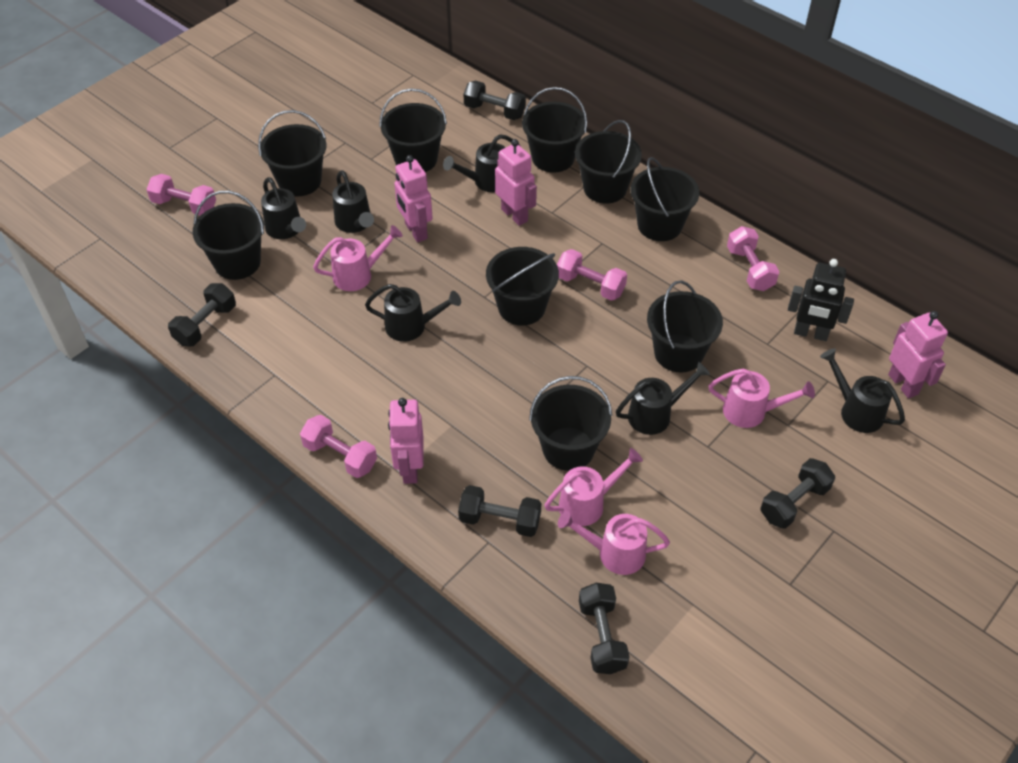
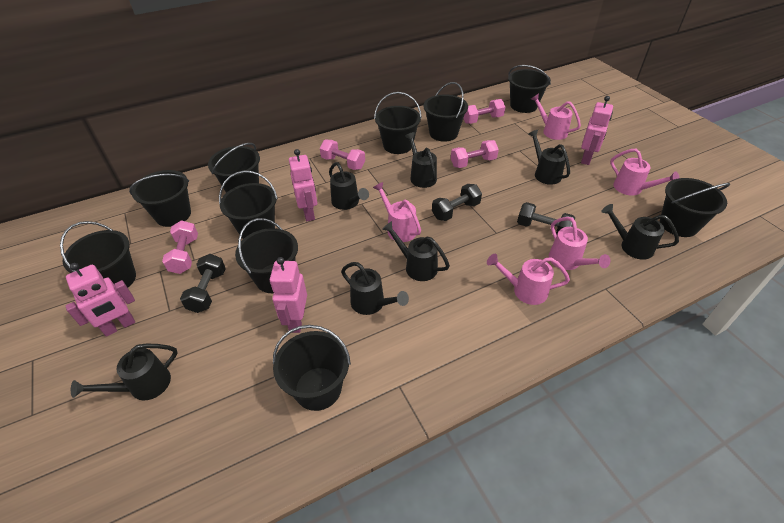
black bucket: 9 -> 10
black dumbbell: 5 -> 3
black robot: 1 -> 0
black watering can: 6 -> 7
pink watering can: 4 -> 5

